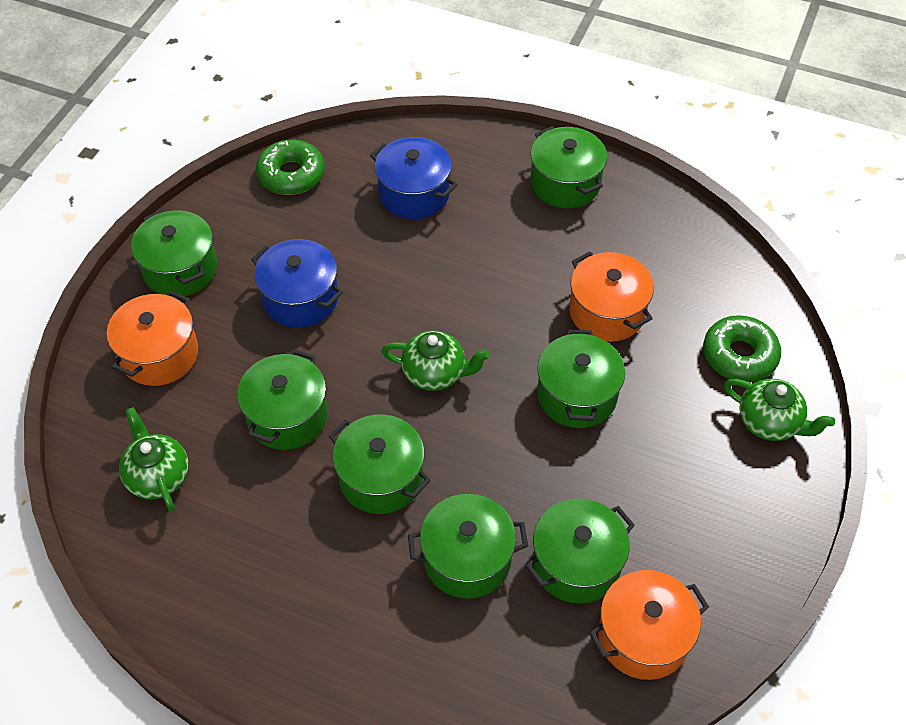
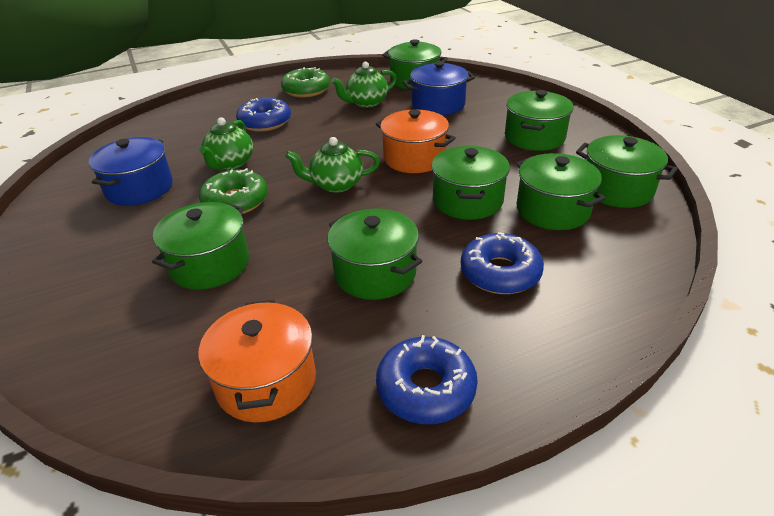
blue donut: 0 -> 3
orange pot: 3 -> 2

